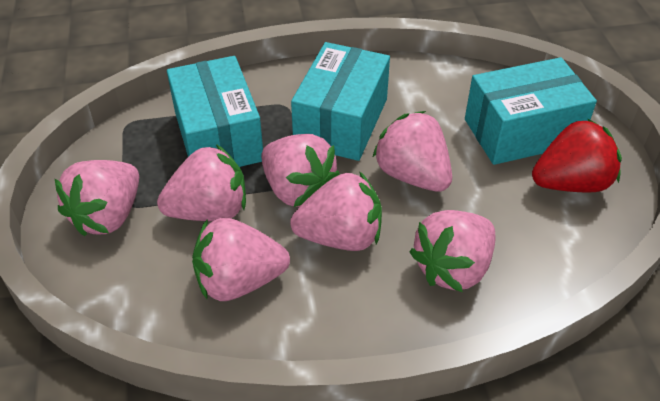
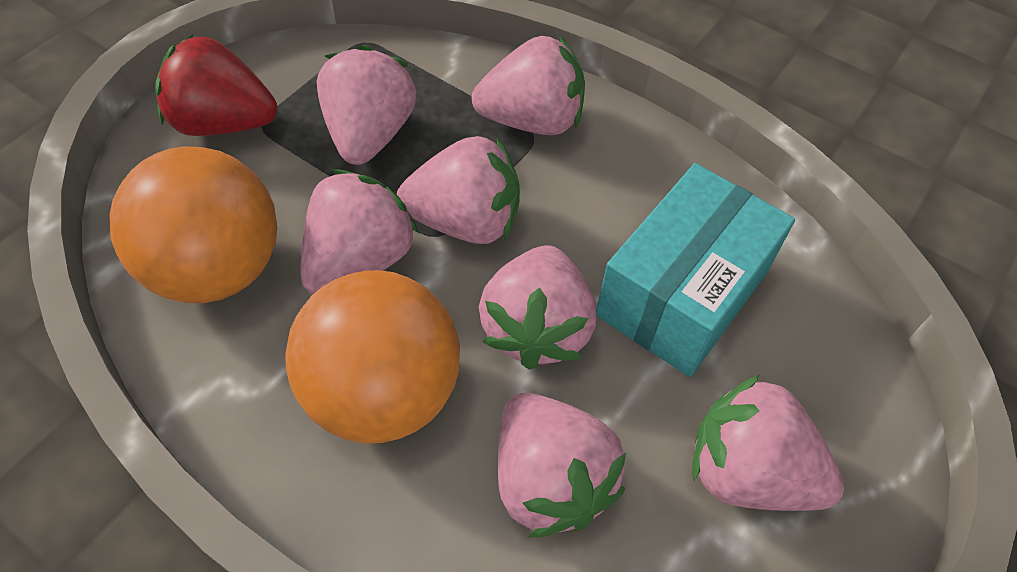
orange ball: 0 -> 2
turquoise box: 3 -> 1

